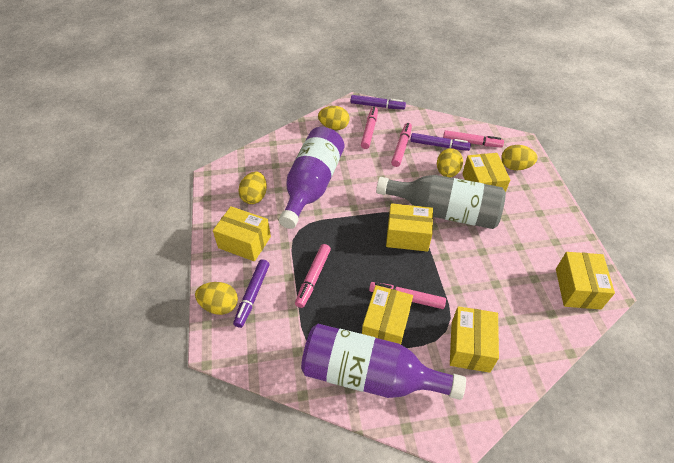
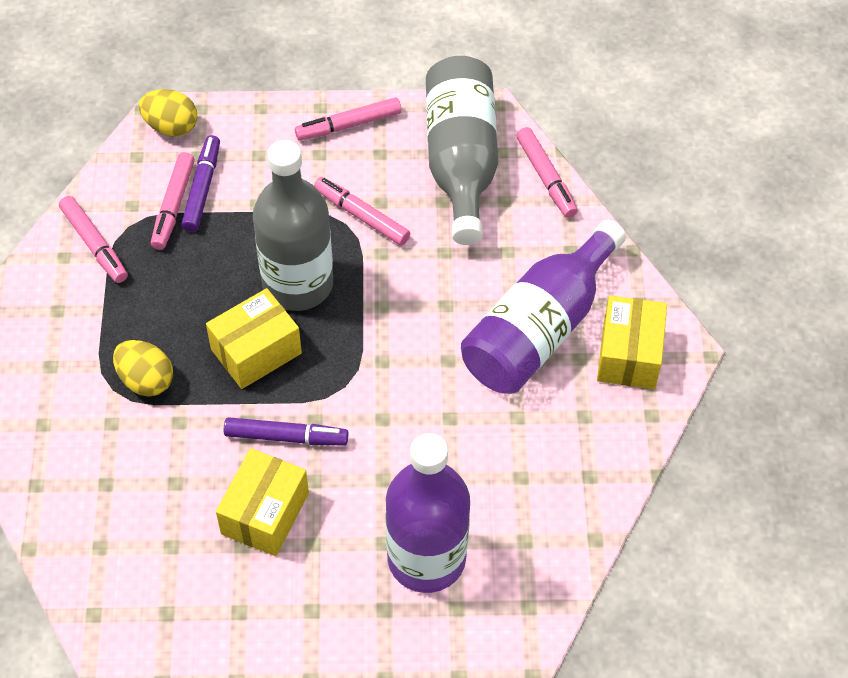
grey bottle: 1 -> 2
purple marker: 3 -> 2
yellow box: 6 -> 3
yellow egg: 5 -> 2

